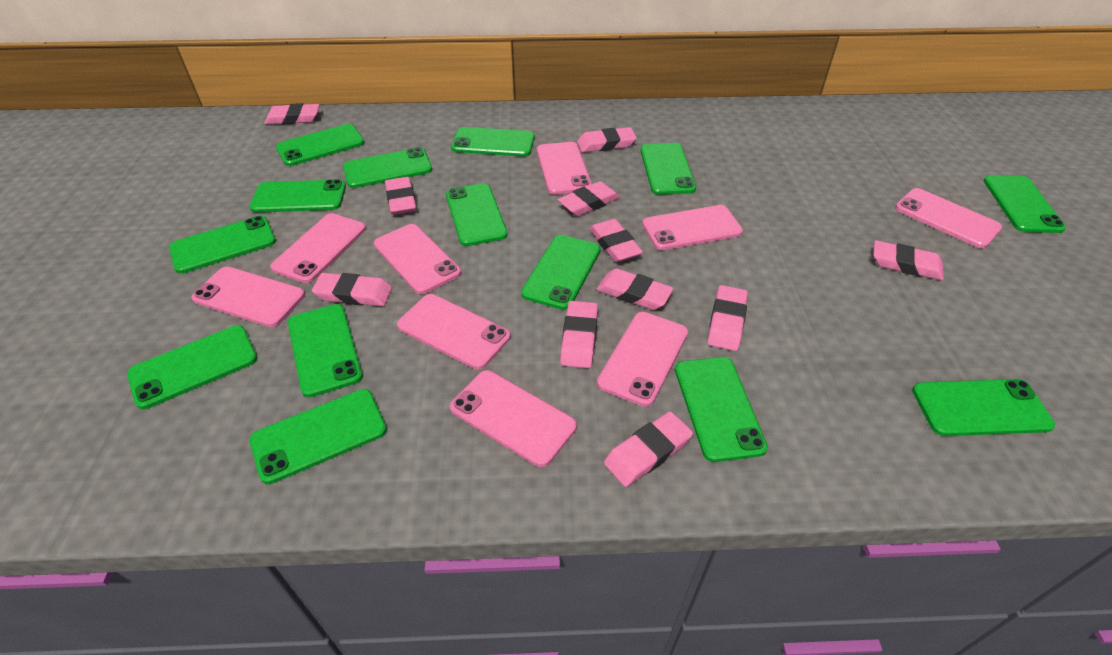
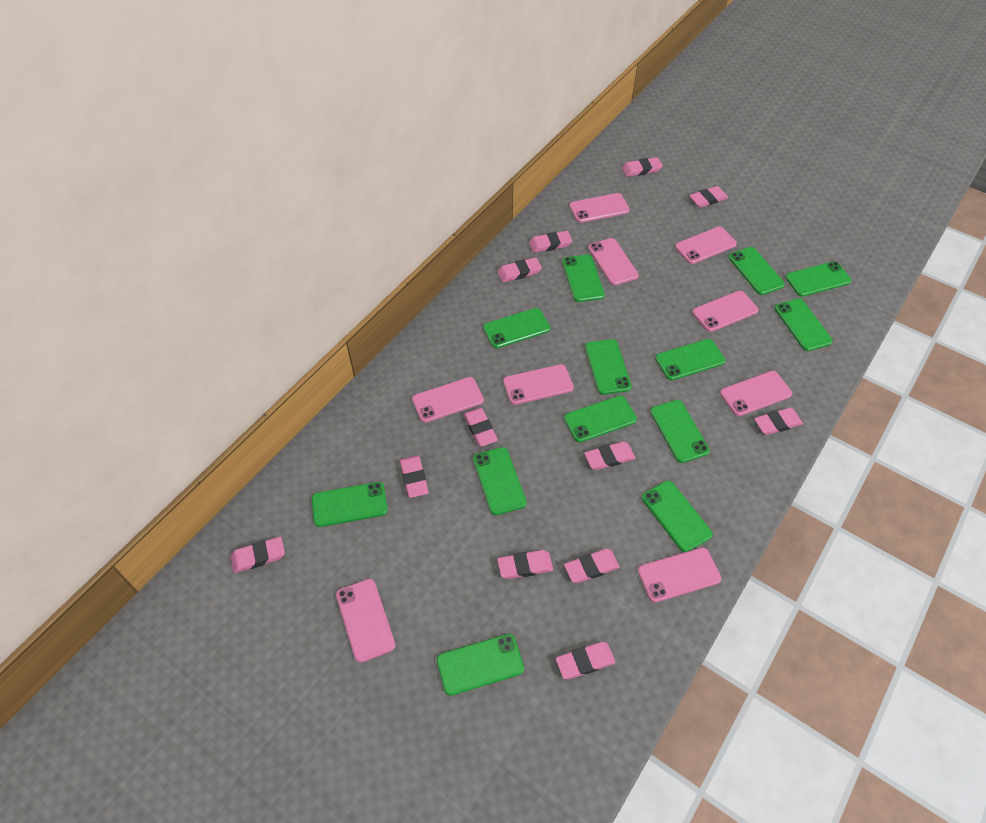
green phone: 14 -> 13
pink eraser: 11 -> 12

